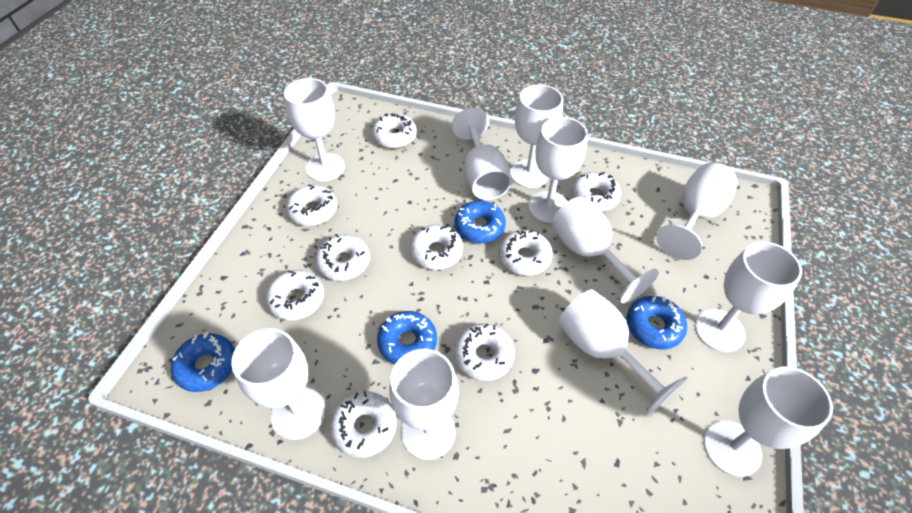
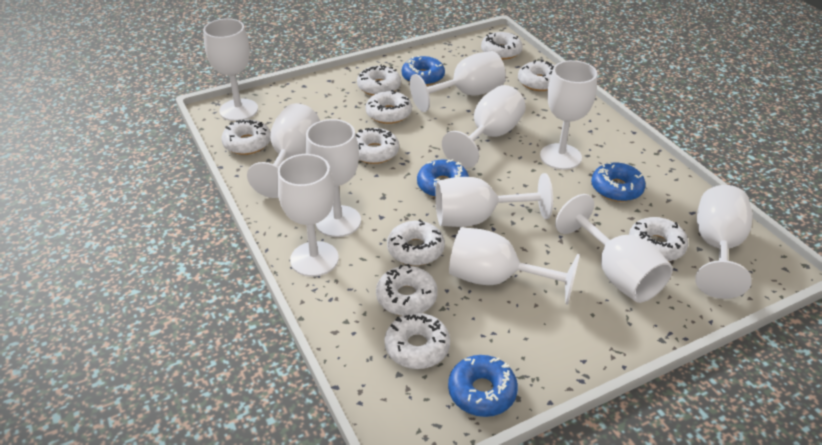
white donut: 9 -> 10

